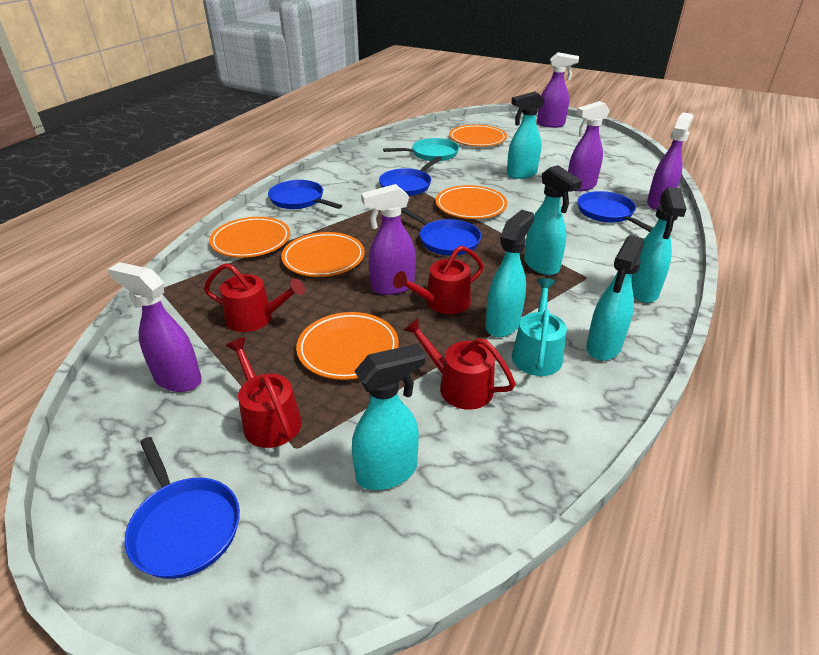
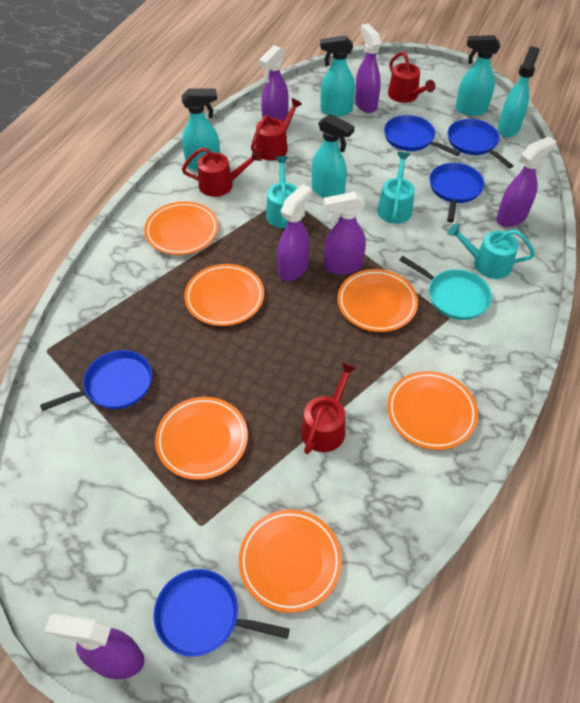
orange plate: 5 -> 6
purple spray bottle: 5 -> 6
turquoise spray bottle: 6 -> 5
turquoise watering can: 1 -> 3

